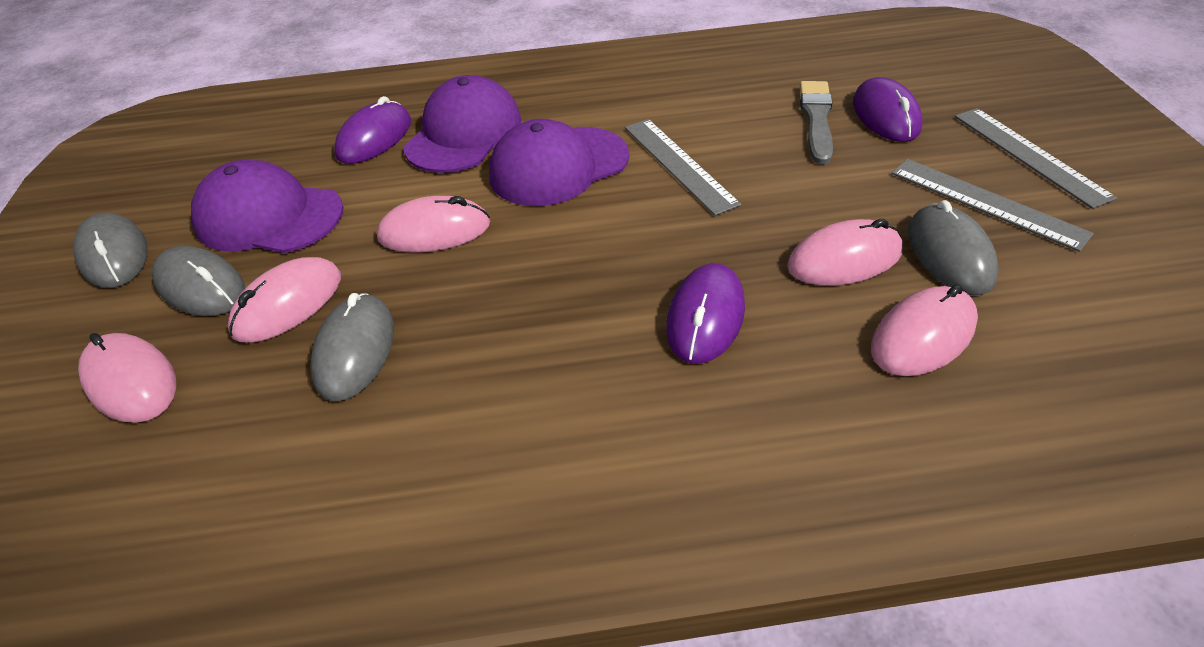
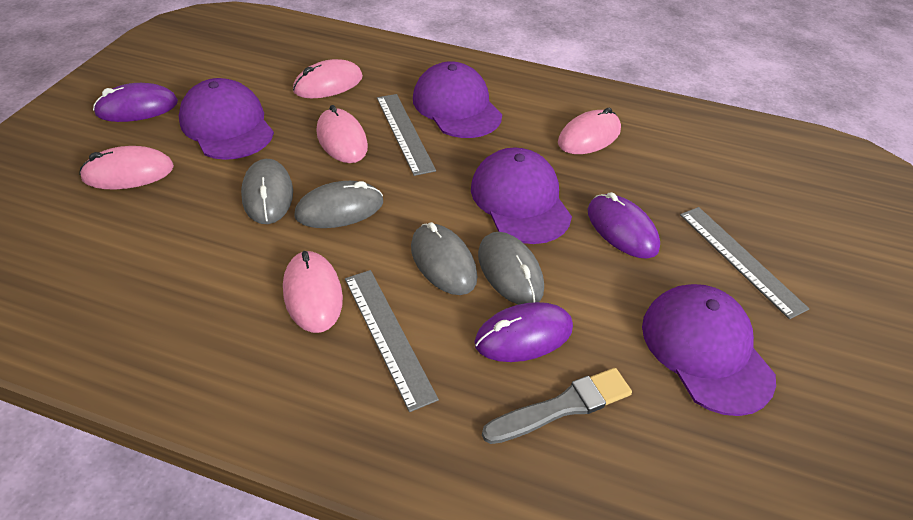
purple cap: 3 -> 4

